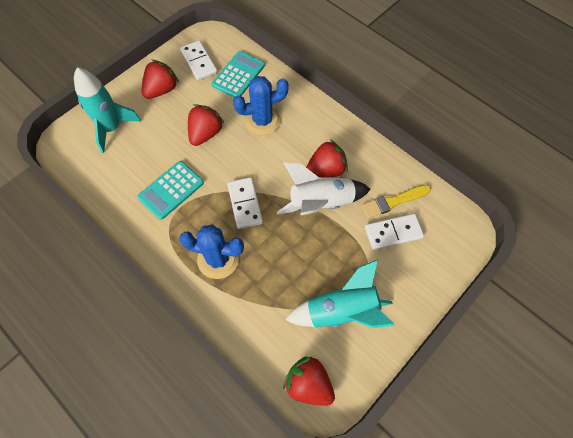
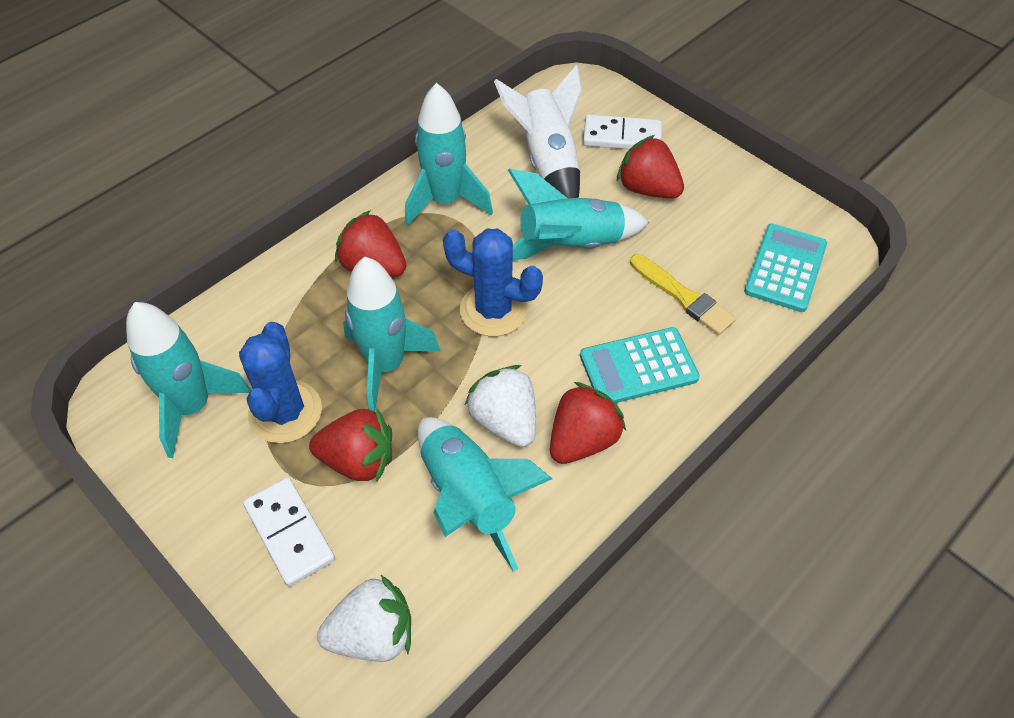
turquoise rocket: 2 -> 5
white domino: 3 -> 2
white strawberry: 0 -> 2

